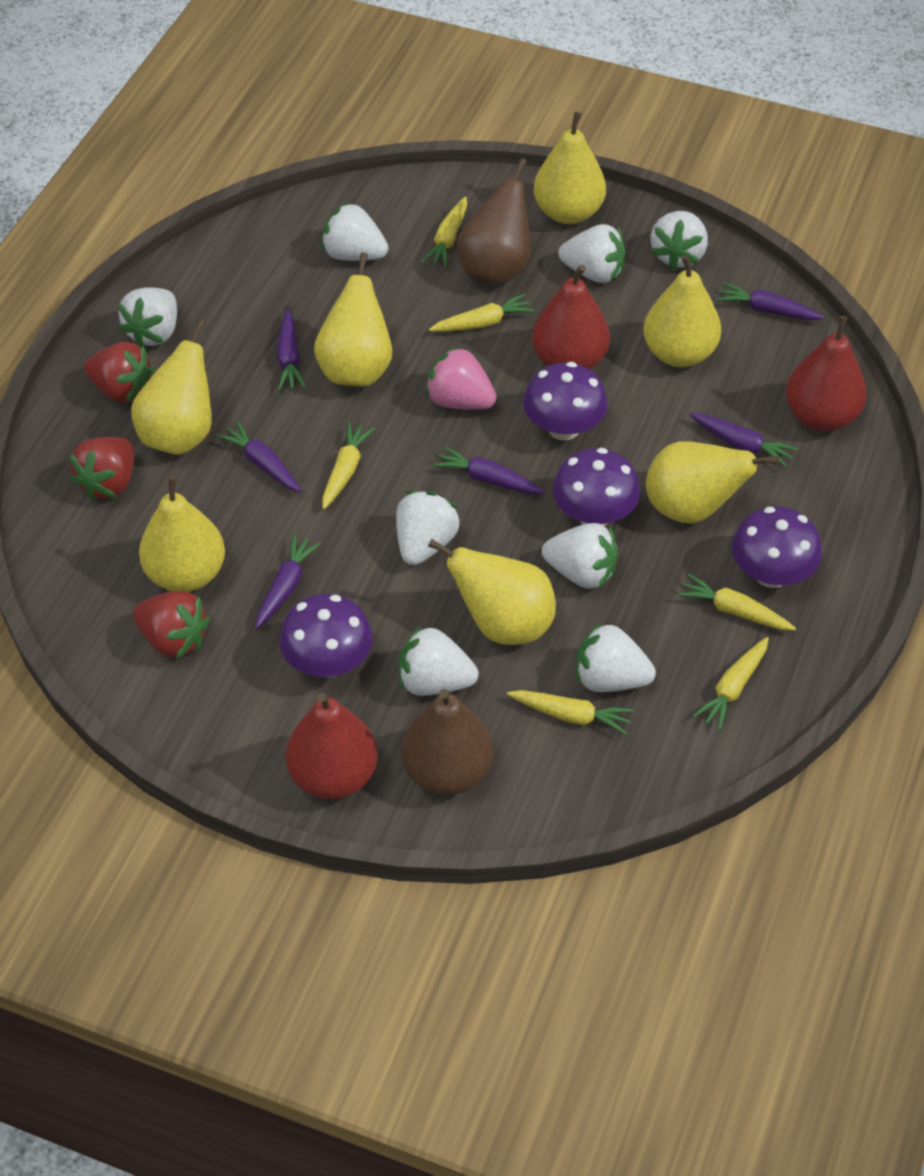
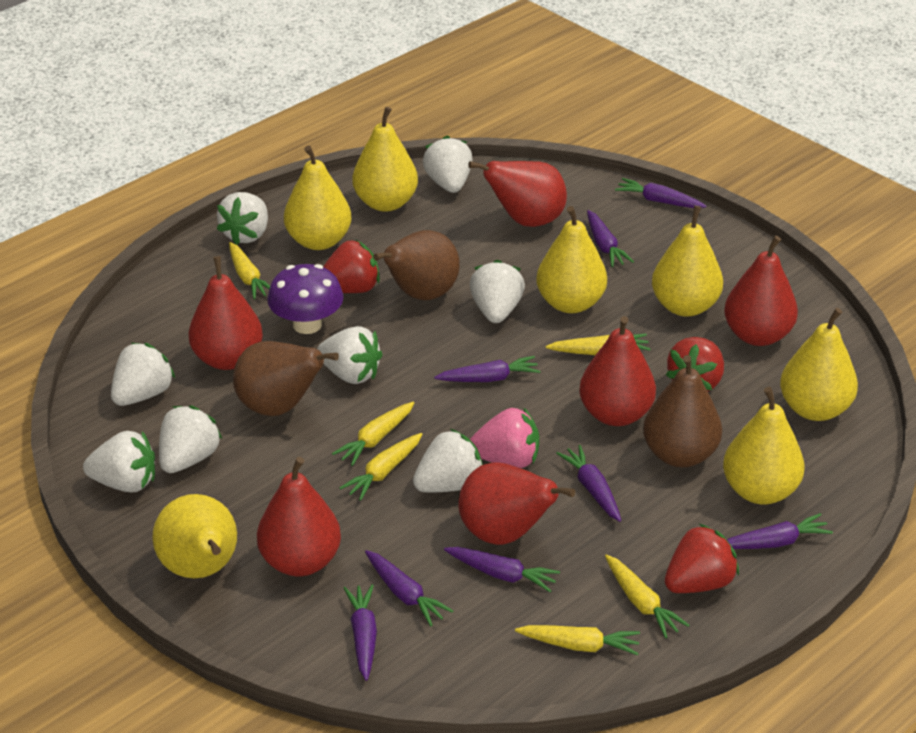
brown pear: 2 -> 3
purple carrot: 6 -> 8
purple mushroom: 4 -> 1
red pear: 3 -> 6

